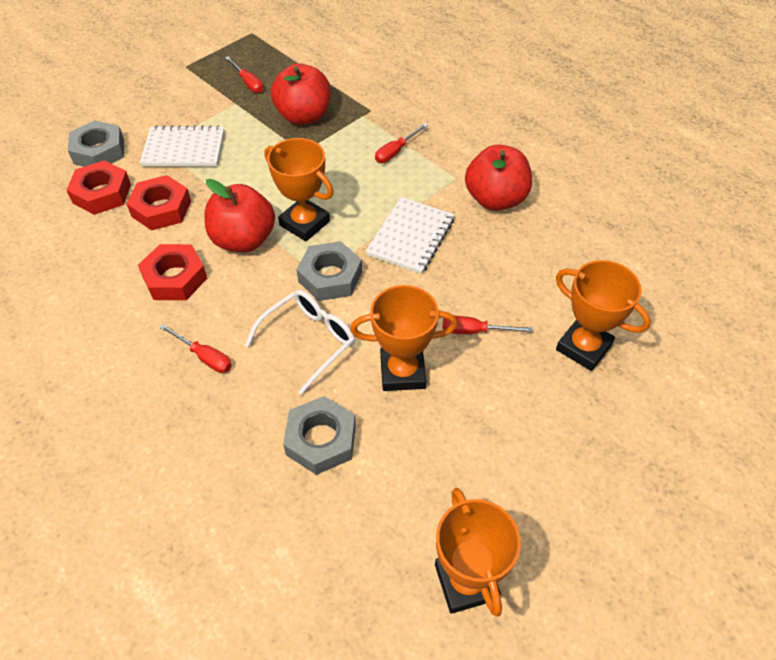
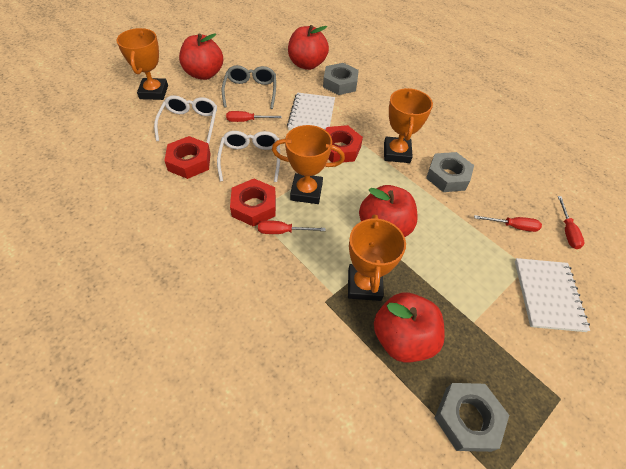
grey glasses: 0 -> 1
red apple: 3 -> 4
white glasses: 1 -> 2

